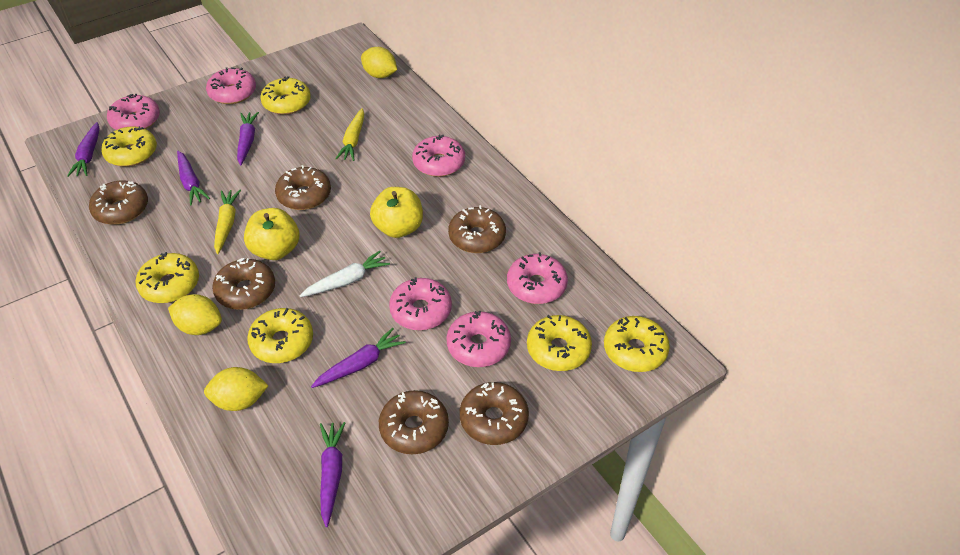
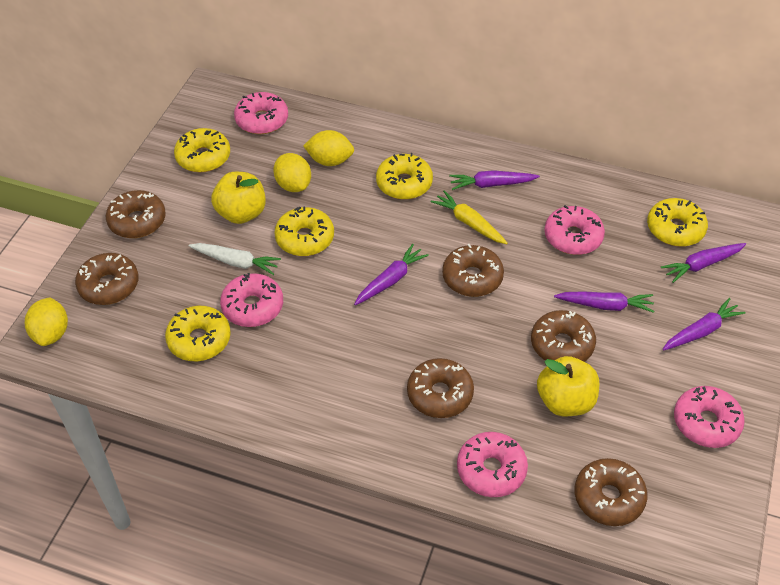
pink donut: 6 -> 5
yellow carrot: 2 -> 1
yellow donut: 6 -> 5

